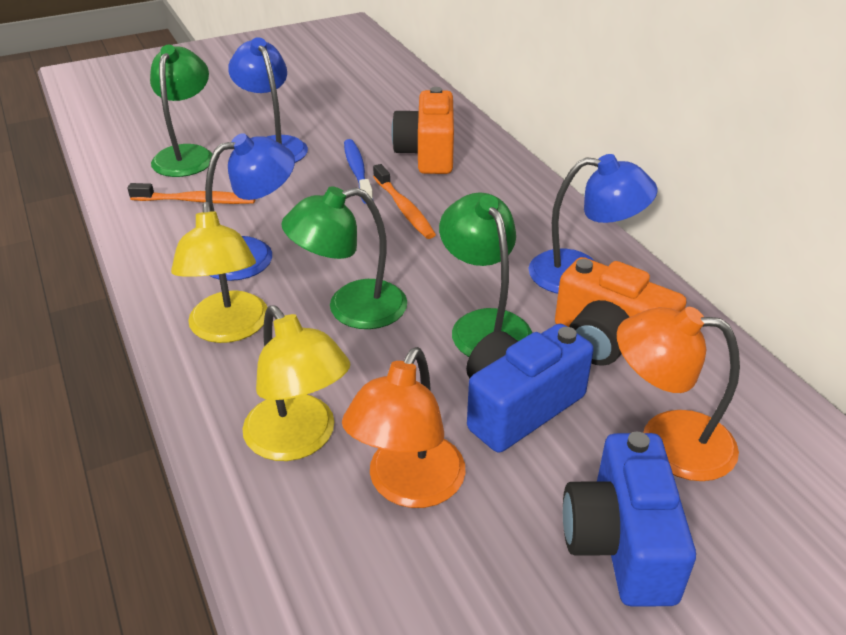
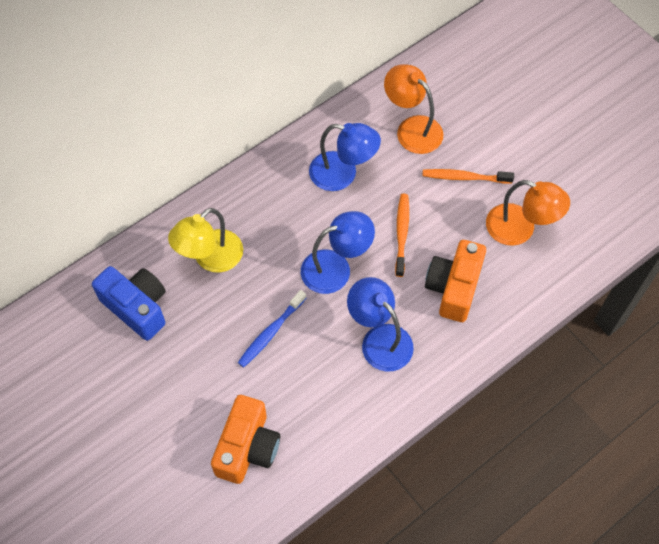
blue camera: 2 -> 1
green lamp: 3 -> 0
yellow lamp: 2 -> 1

